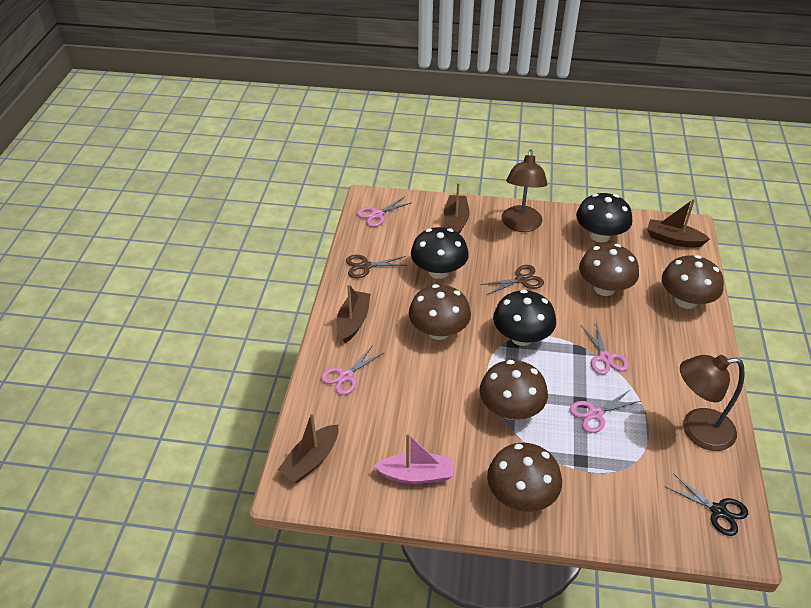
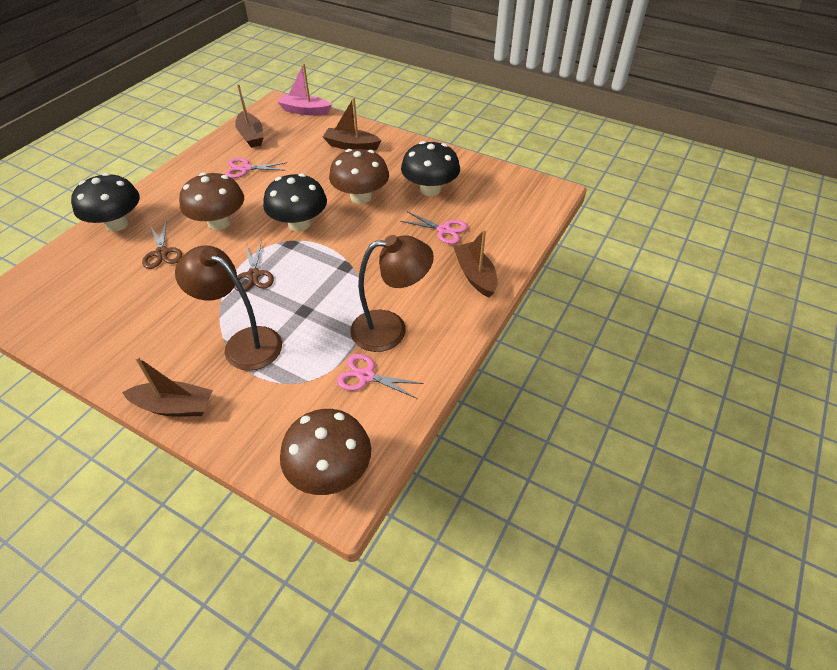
black scissors: 1 -> 0
brown mushroom: 5 -> 3
pink scissors: 4 -> 3

